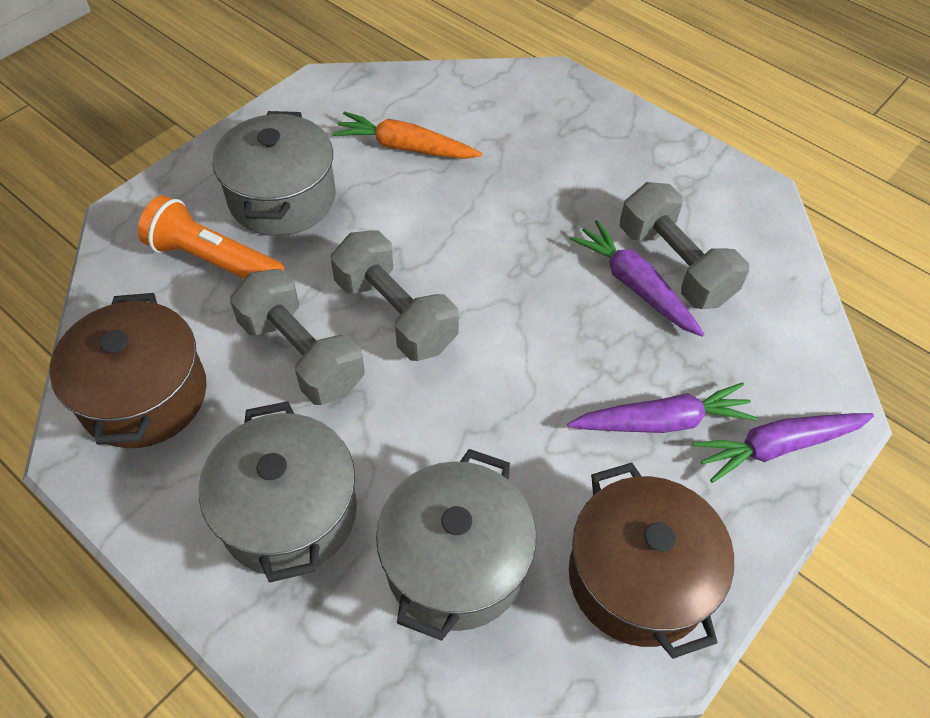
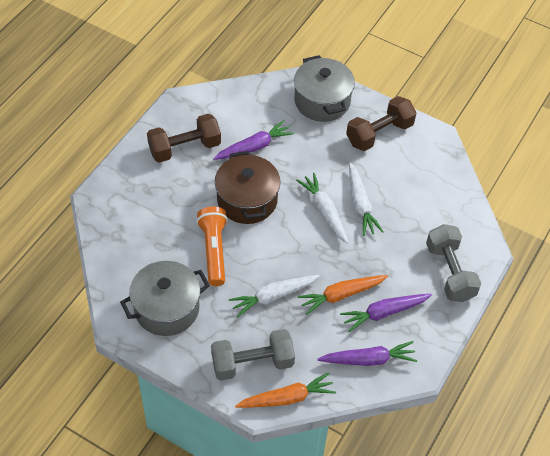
brown dumbbell: 0 -> 2
brown pot: 2 -> 1
grey dumbbell: 3 -> 2
grey pot: 3 -> 2
orange carrot: 1 -> 2
white carrot: 0 -> 3

